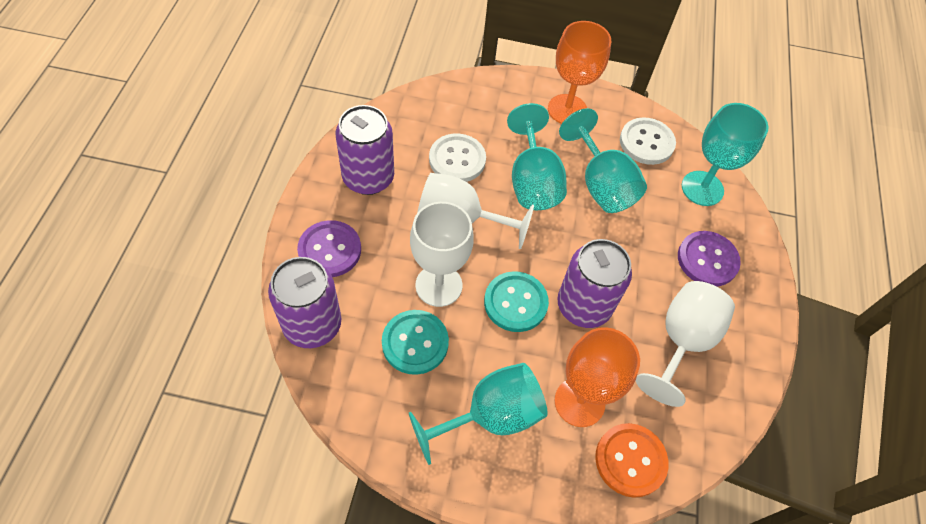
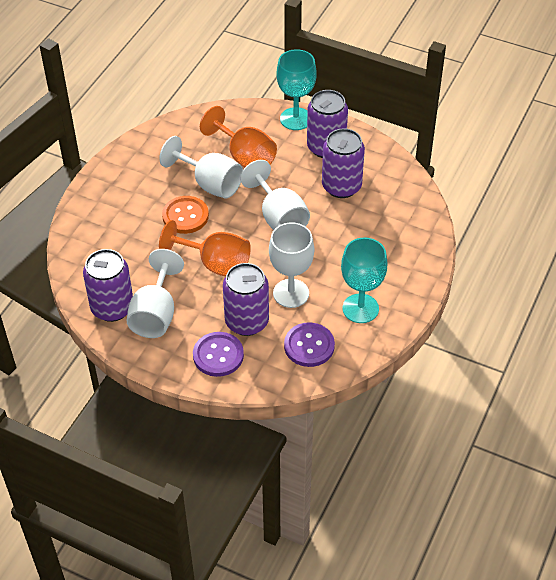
purple can: 3 -> 4
turquoise button: 2 -> 0
turquoise goblet: 4 -> 2
white button: 2 -> 0
white goblet: 3 -> 4

